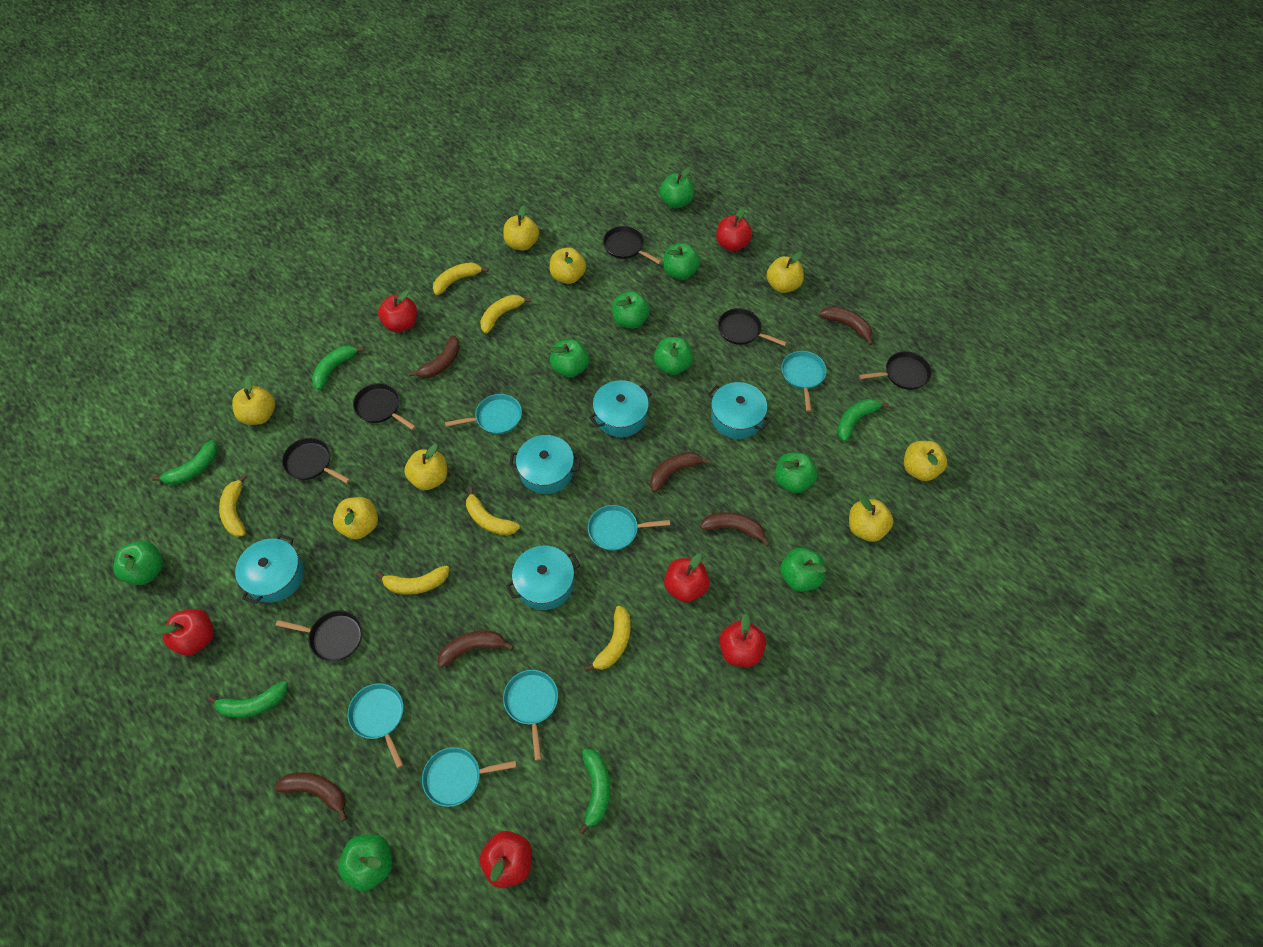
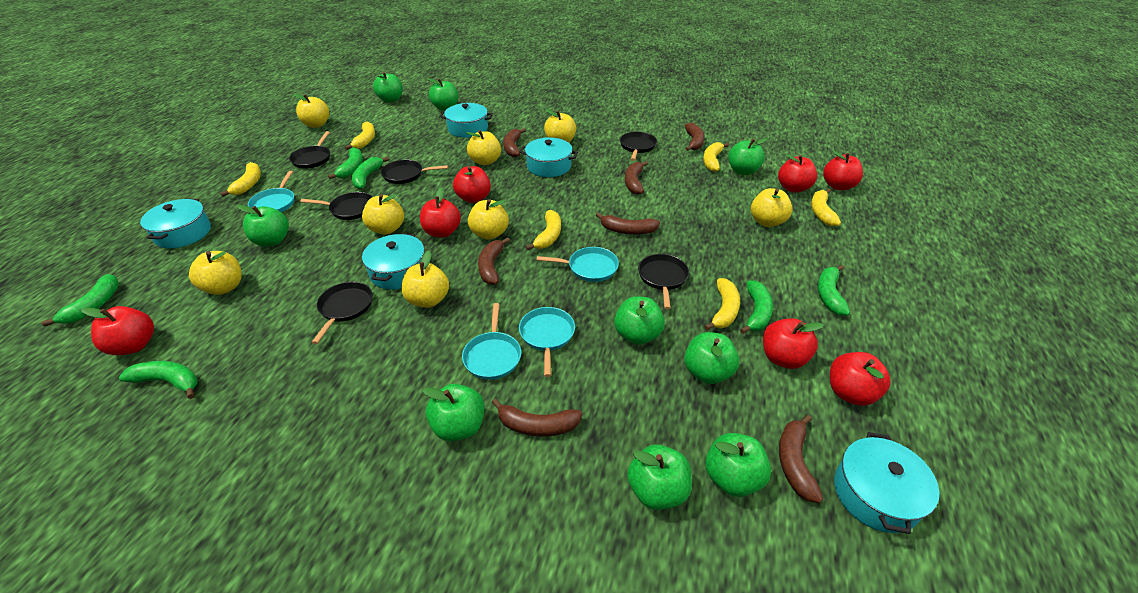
brown banana: 6 -> 7
green banana: 5 -> 6
red apple: 6 -> 7
turquoise pan: 6 -> 4

